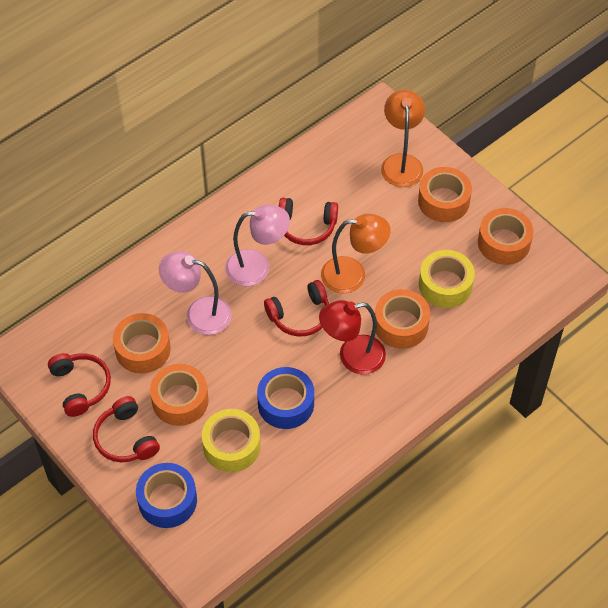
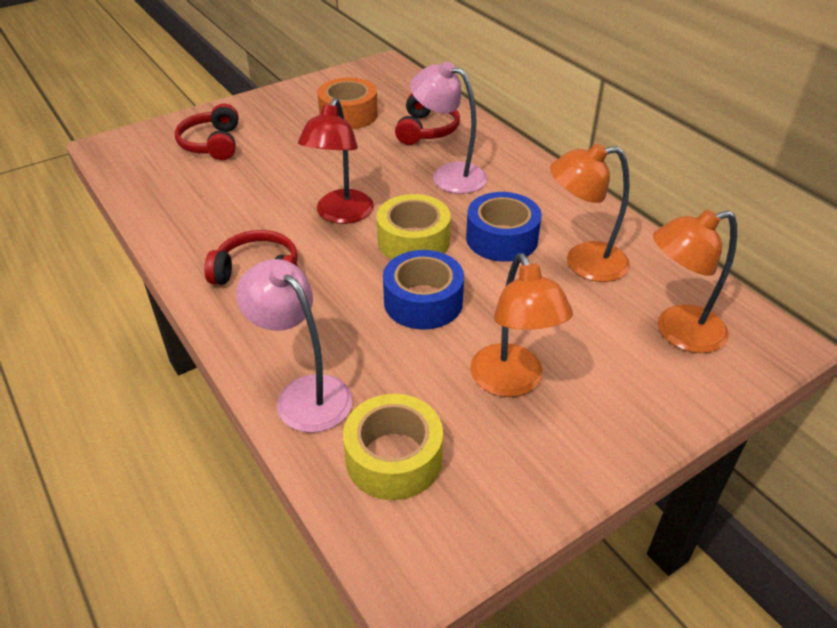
orange lamp: 2 -> 3
orange tape: 5 -> 1
red headphones: 4 -> 3

